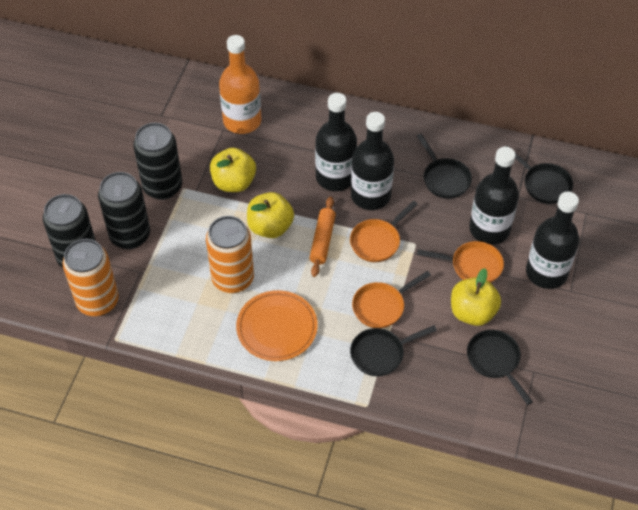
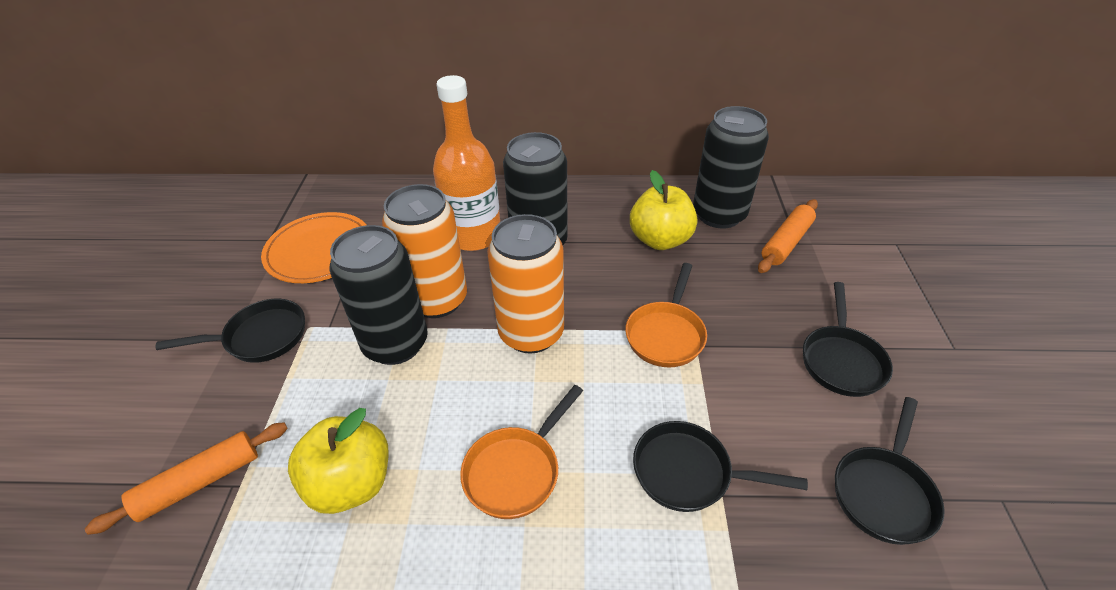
black bottle: 4 -> 0
orange pan: 3 -> 2
orange rolling pin: 1 -> 2
yellow apple: 3 -> 2

